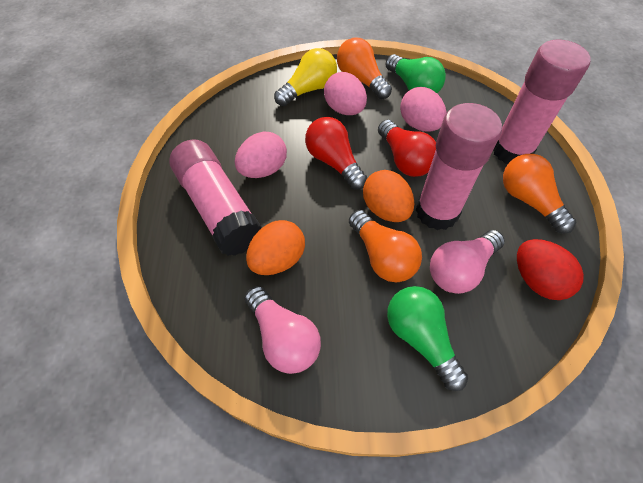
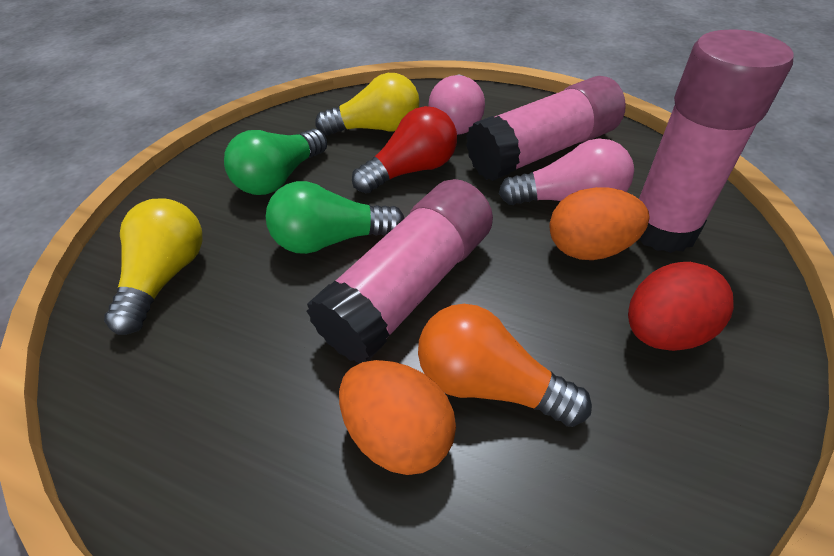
orange light bulb: 3 -> 1
pink egg: 3 -> 0
red light bulb: 2 -> 1
yellow light bulb: 1 -> 2

